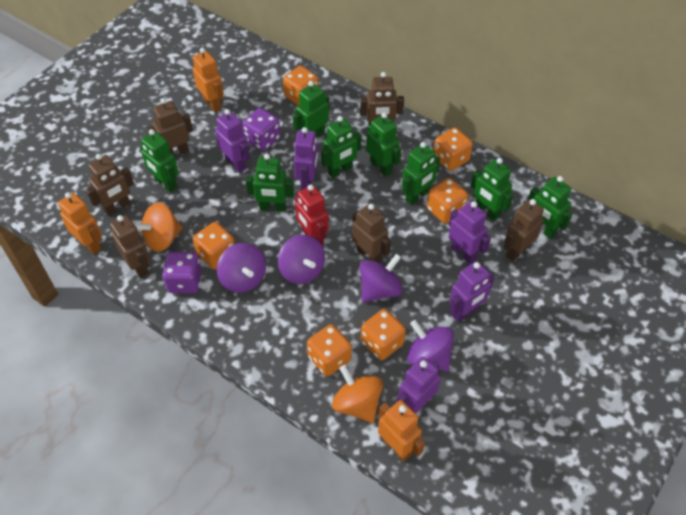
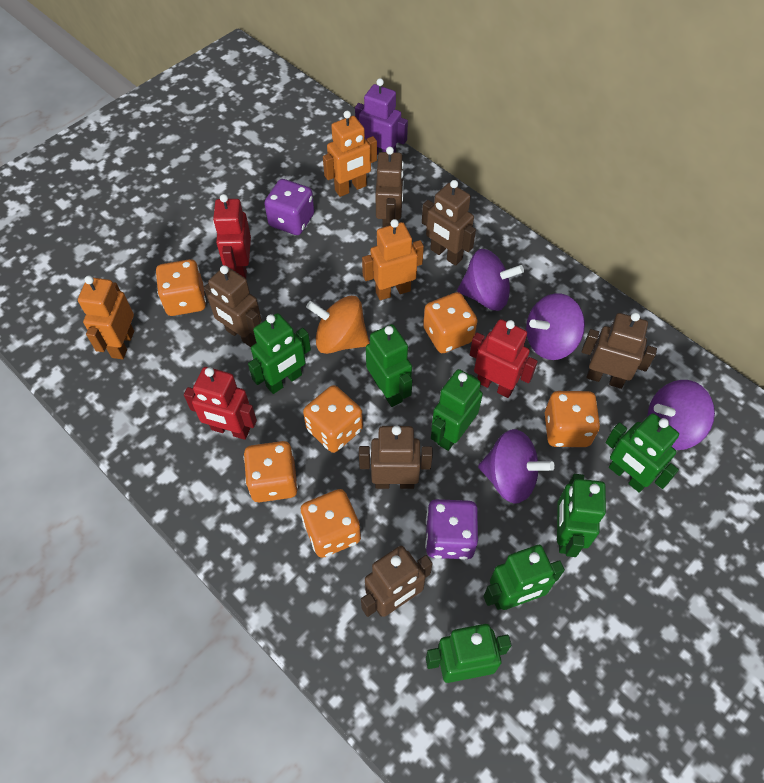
green robot: 8 -> 7
orange spinning top: 2 -> 1
purple robot: 5 -> 1
red robot: 1 -> 3

